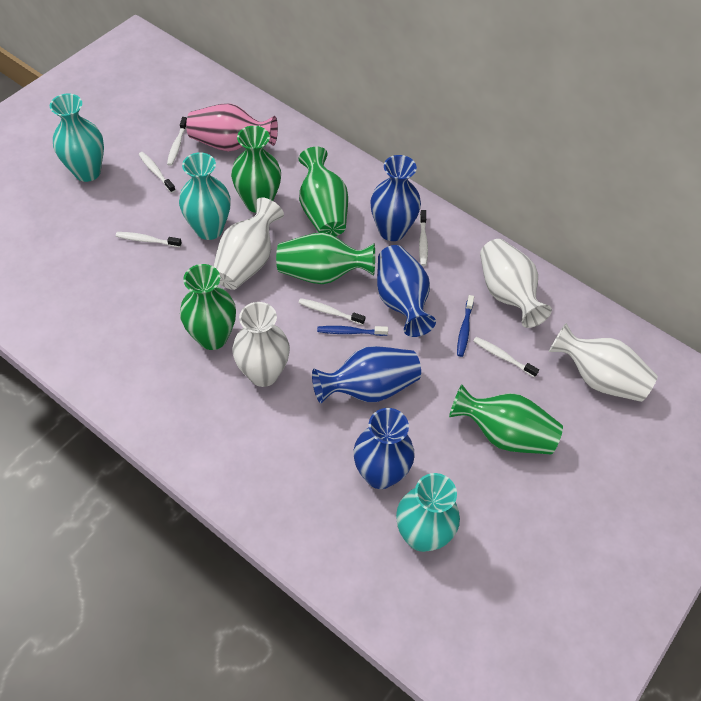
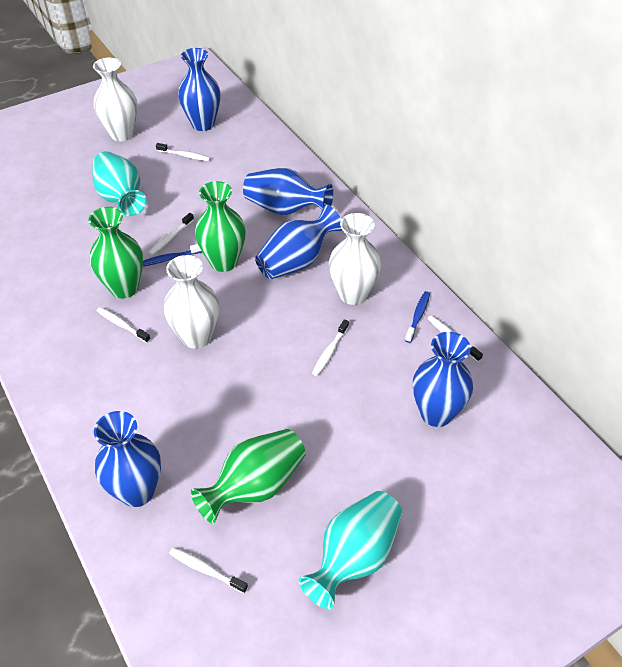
blue vase: 4 -> 5
green vase: 5 -> 3
pink vase: 1 -> 0
turquoise vase: 3 -> 2
white vase: 4 -> 3

